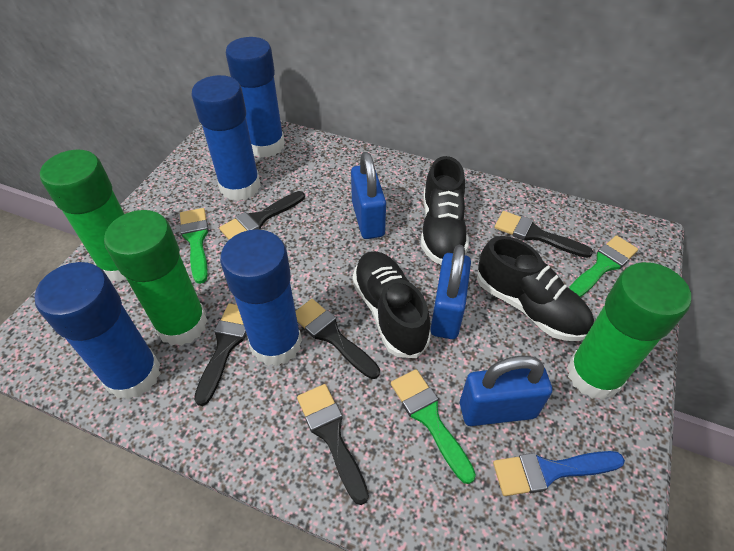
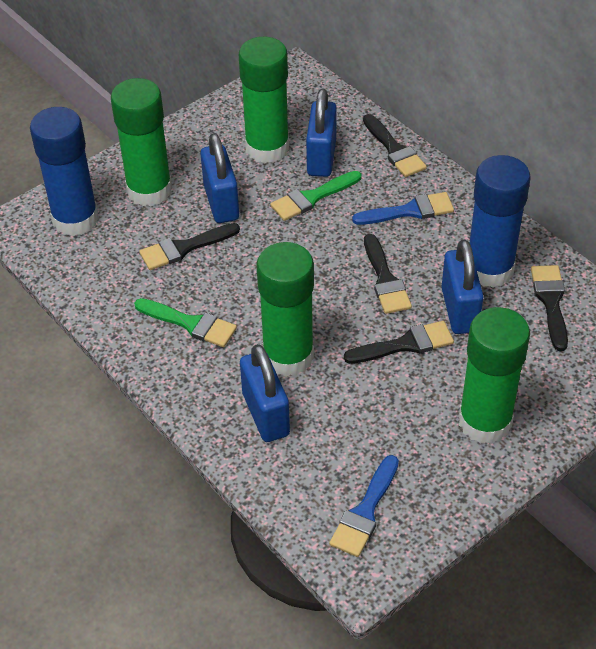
black shoe: 3 -> 0
blue brush: 1 -> 2
blue glue stick: 4 -> 2
blue padlock: 3 -> 4
green brush: 3 -> 2
green glue stick: 3 -> 4

